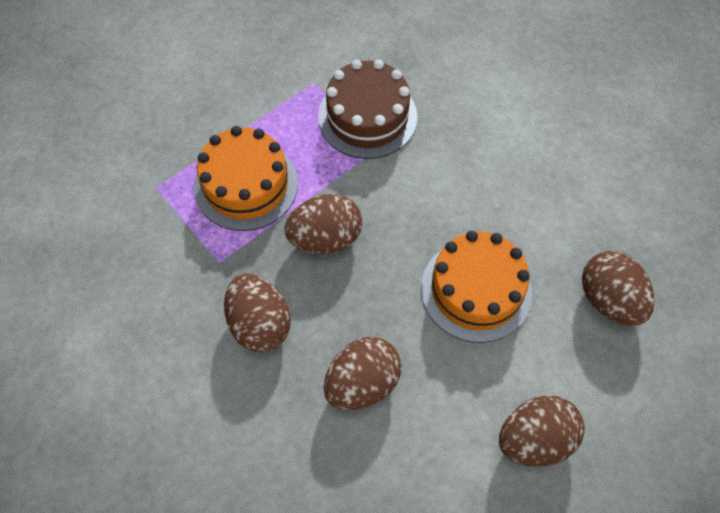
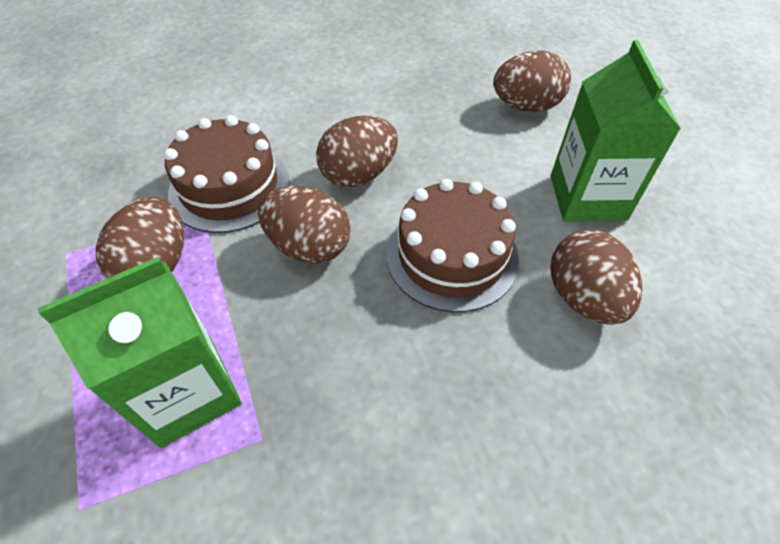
brown cake: 1 -> 2
green carton: 0 -> 2
orange cake: 2 -> 0

